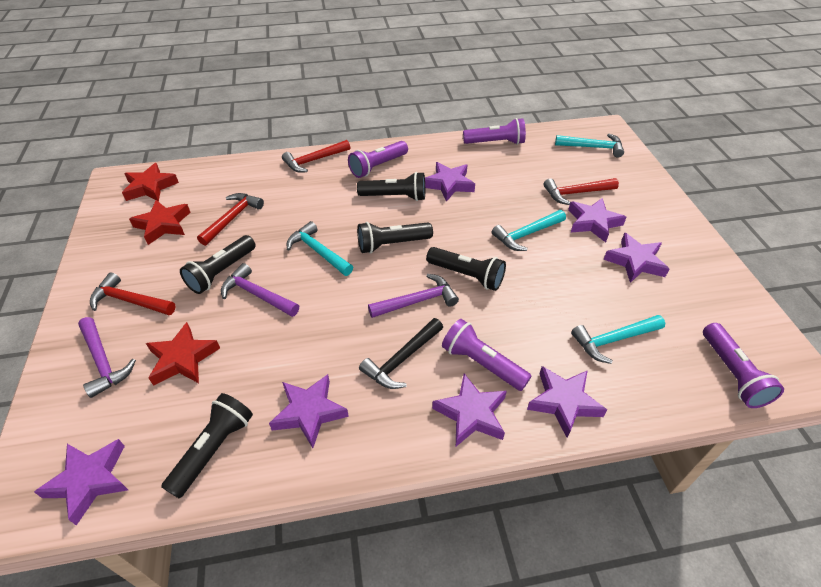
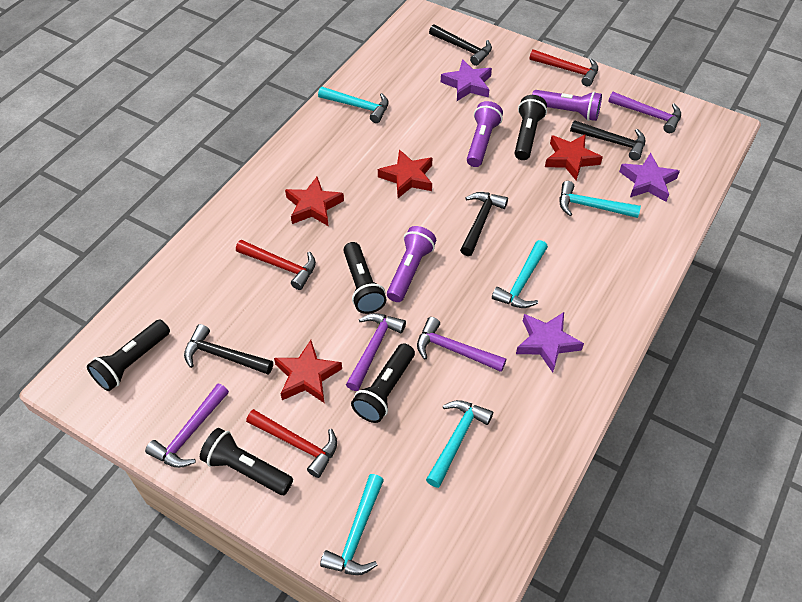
black hammer: 1 -> 4
purple flashlight: 4 -> 3
purple hammer: 3 -> 4
purple star: 7 -> 3
red hammer: 4 -> 3
red star: 3 -> 4
turquoise hammer: 4 -> 5

